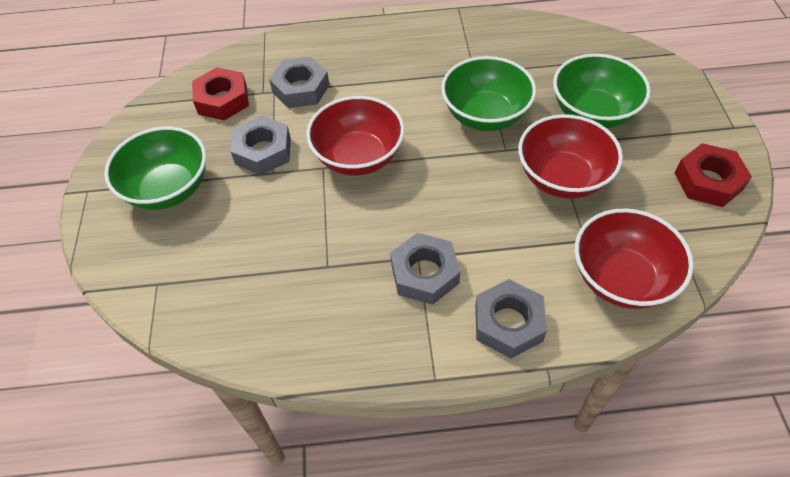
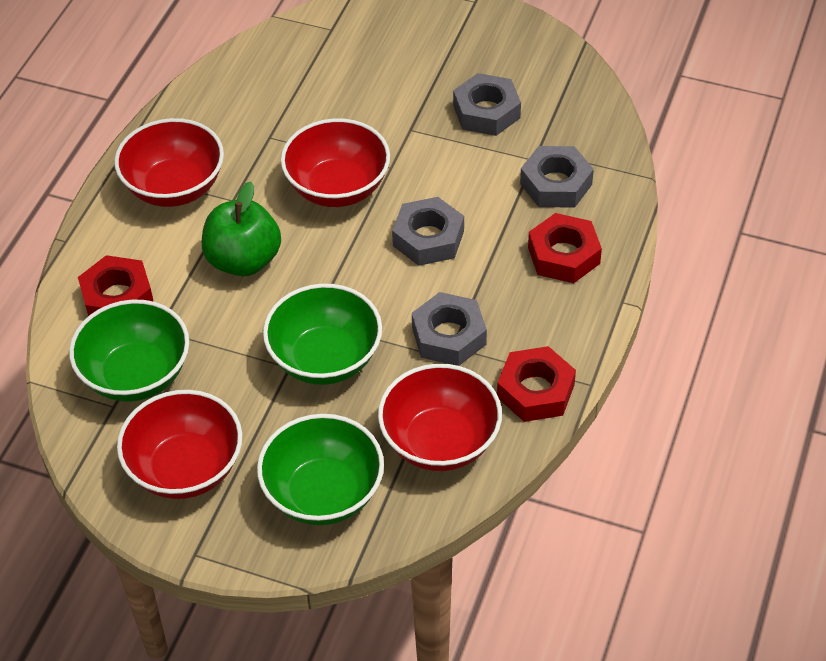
green apple: 0 -> 1
red bowl: 3 -> 4
red nut: 2 -> 3

